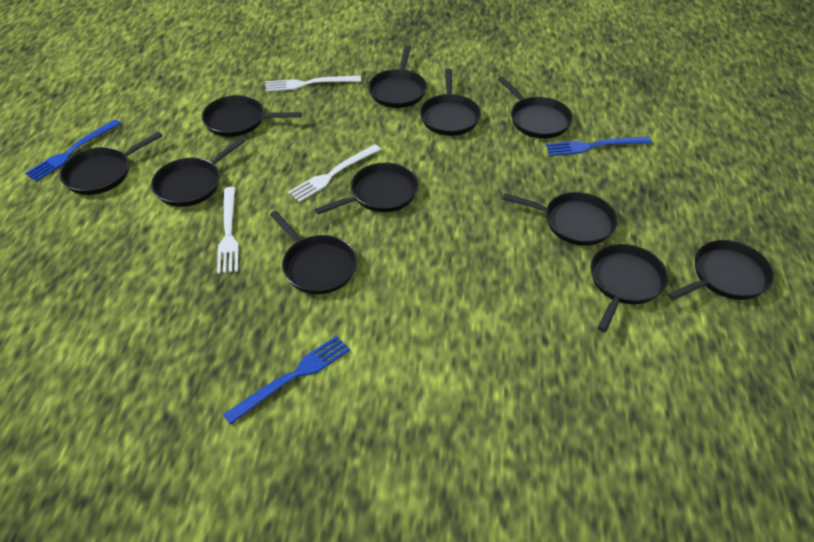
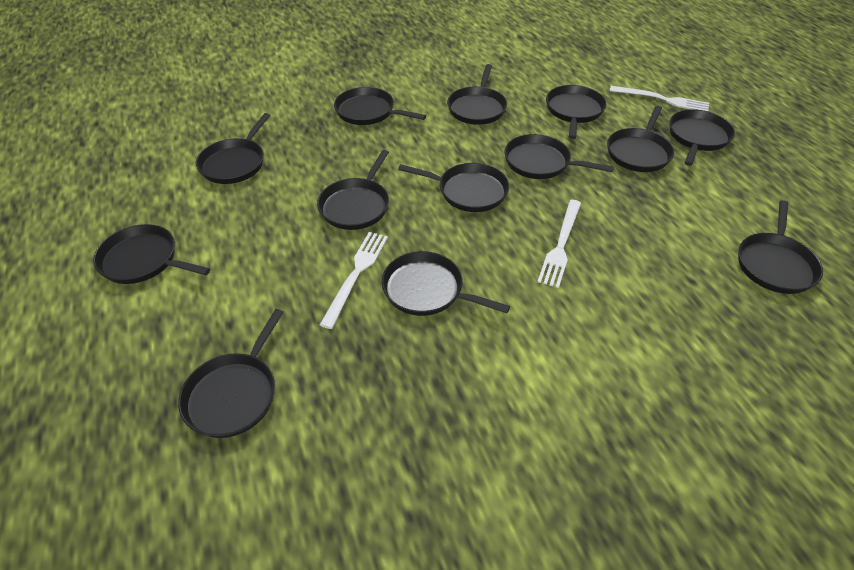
black pan: 11 -> 13
blue fork: 3 -> 0

